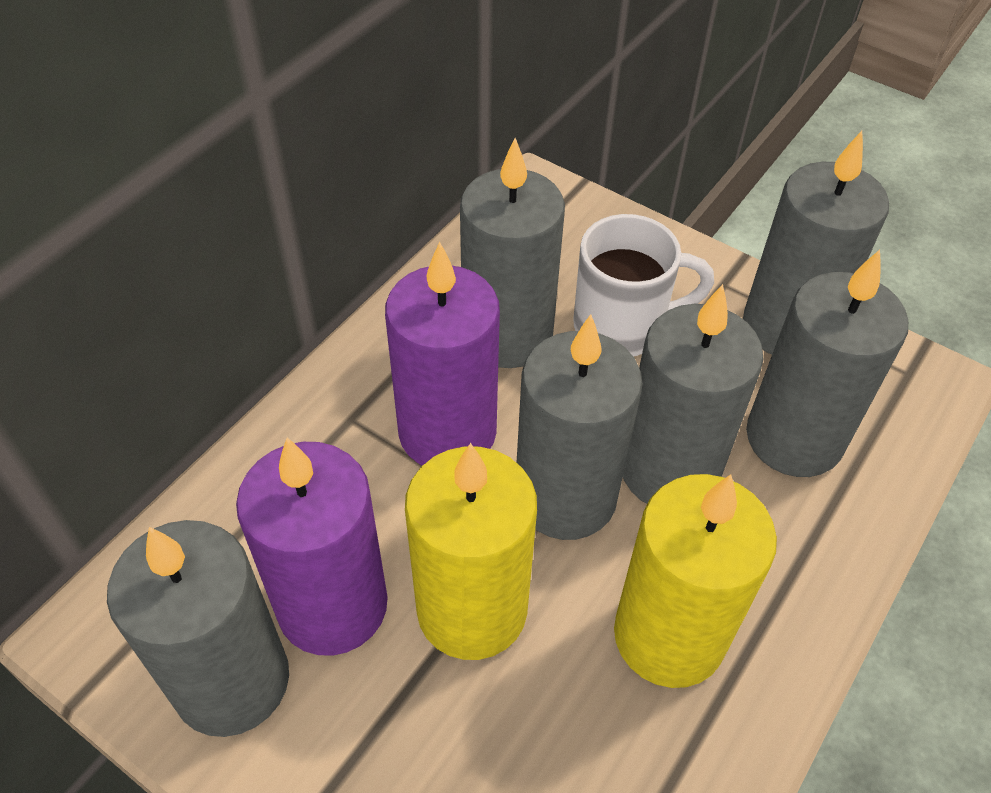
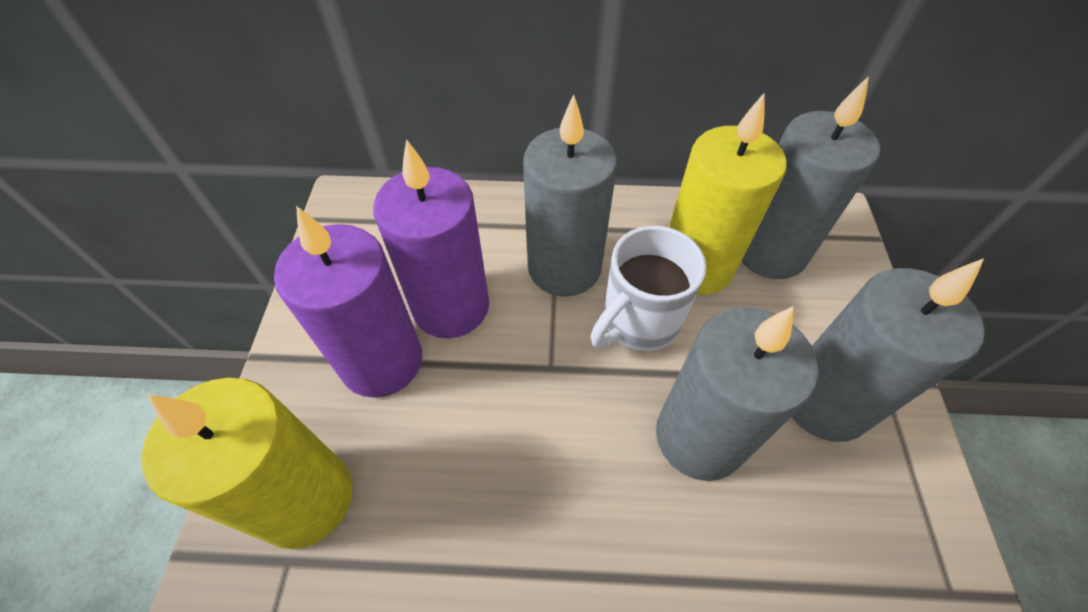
grey candle: 6 -> 4

